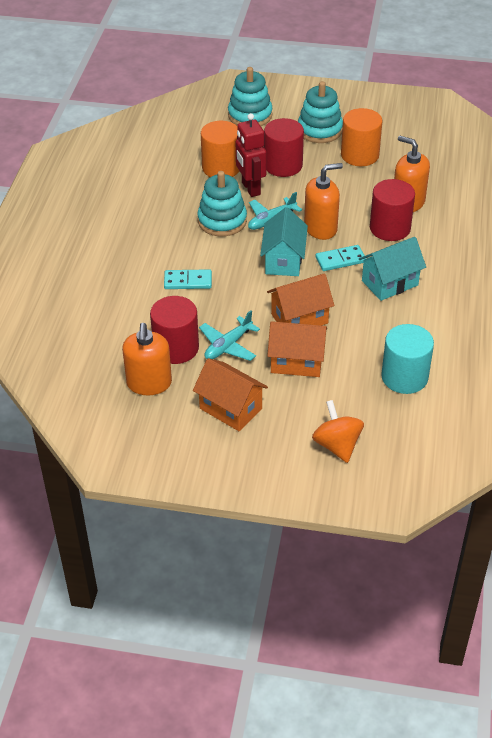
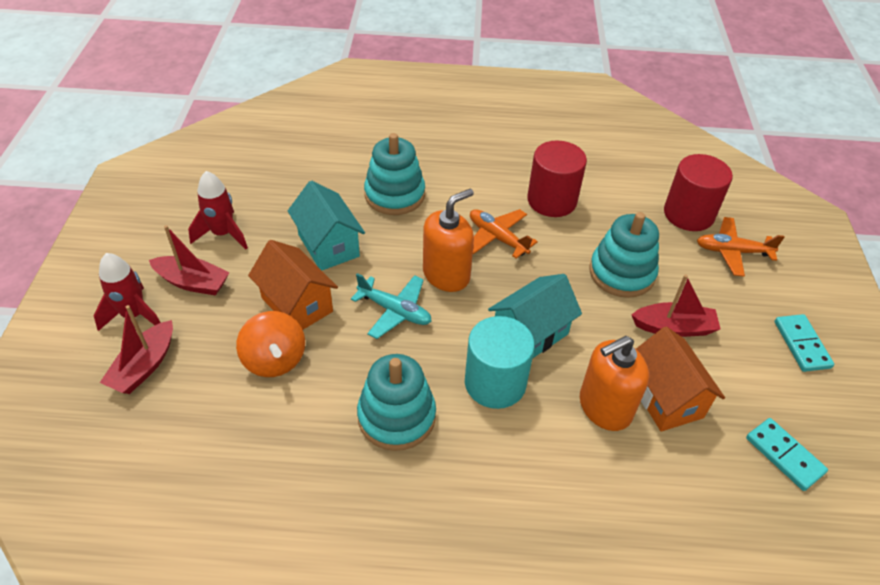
orange cylinder: 2 -> 0
orange house: 3 -> 2
orange plane: 0 -> 2
orange soap dispenser: 3 -> 2
red boat: 0 -> 3
red cylinder: 3 -> 2
red robot: 1 -> 0
red rocket: 0 -> 2
turquoise plane: 2 -> 1

